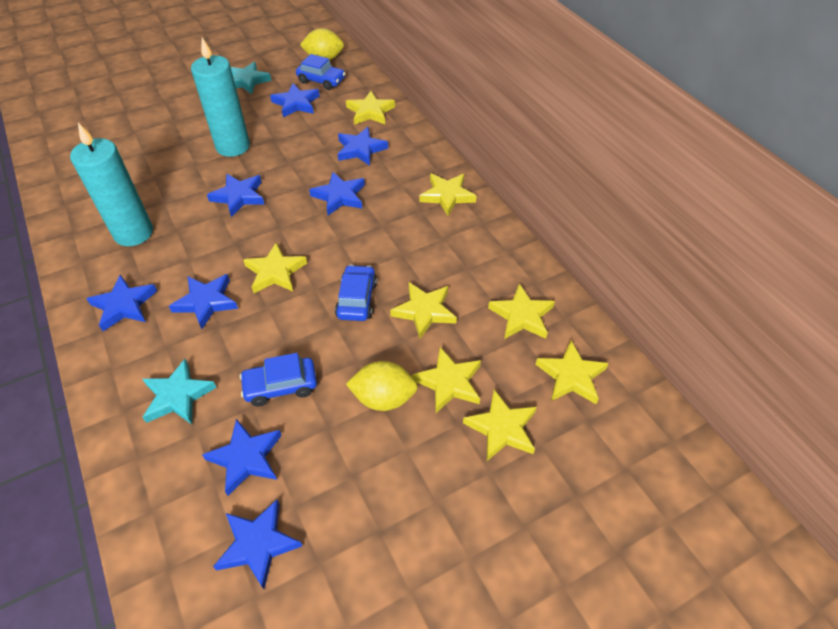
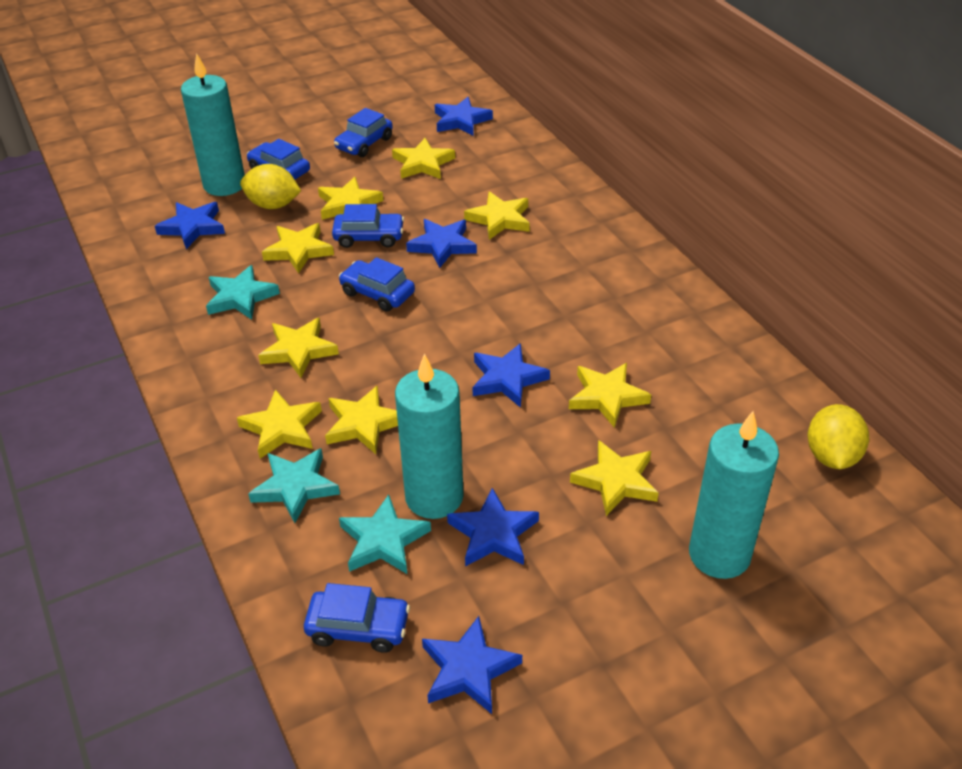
blue car: 3 -> 5
blue star: 8 -> 6
turquoise candle: 2 -> 3
turquoise star: 2 -> 3
yellow star: 8 -> 9

